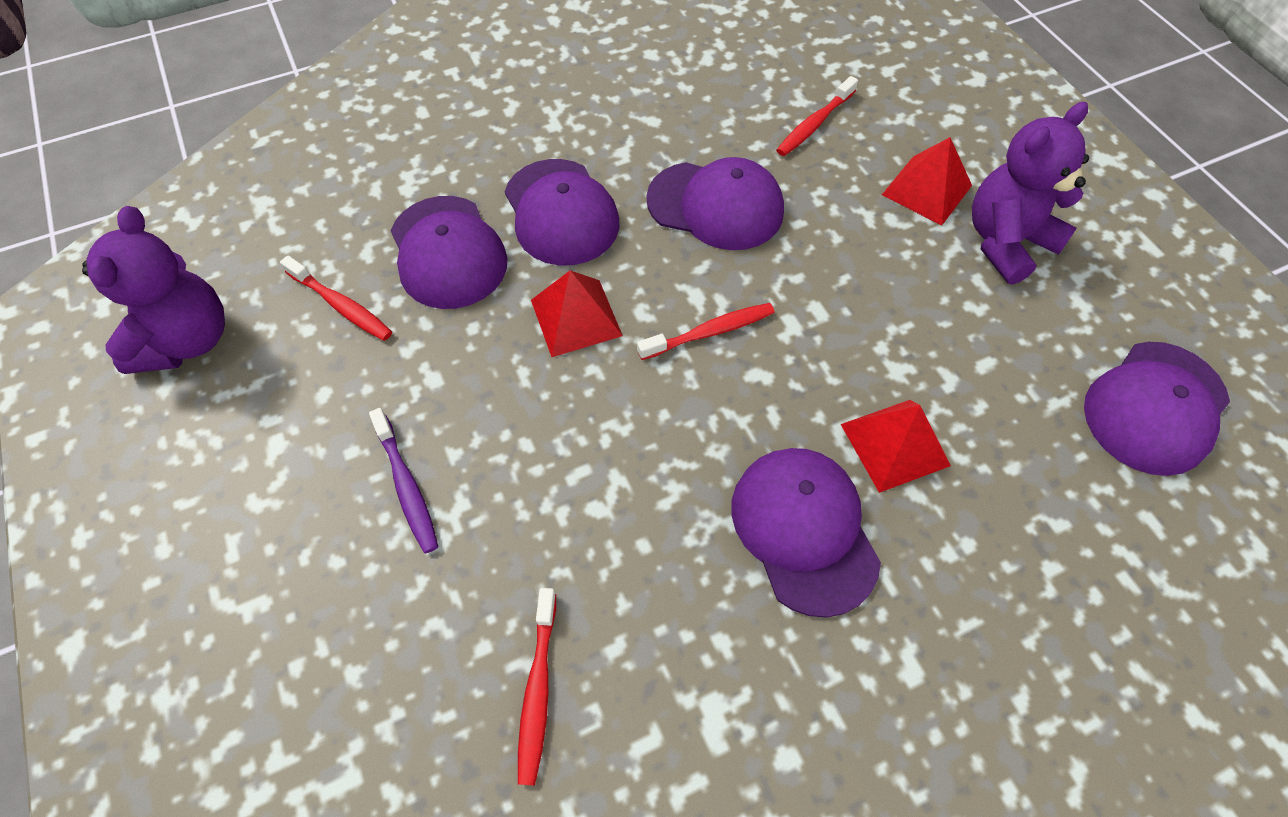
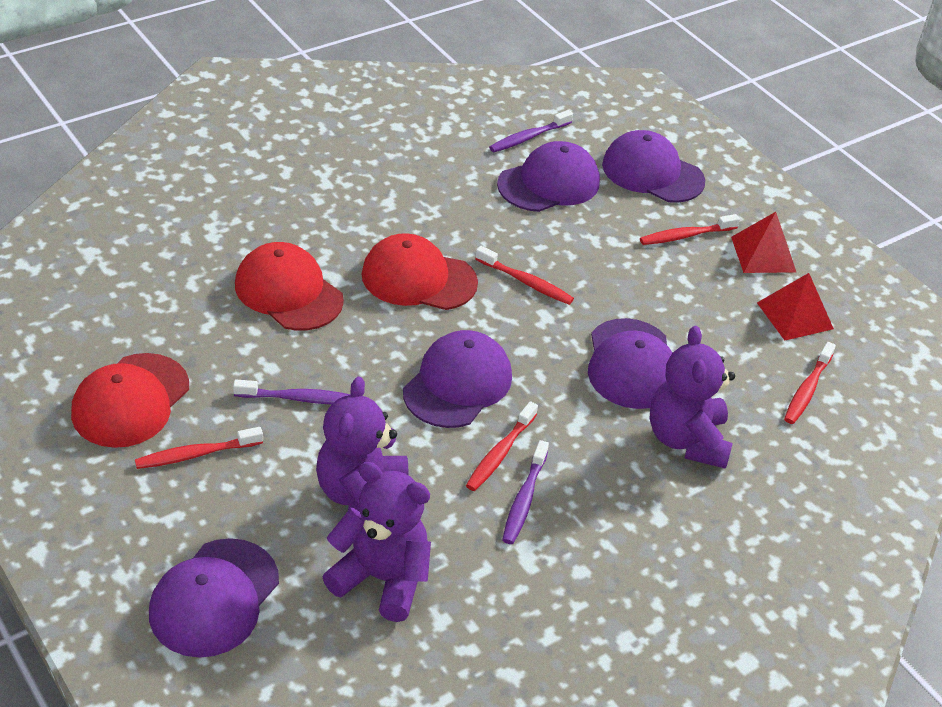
purple teddy bear: 2 -> 3
purple toothbrush: 1 -> 3
red cap: 0 -> 3
red pyramid: 3 -> 2
red toothbrush: 4 -> 5

